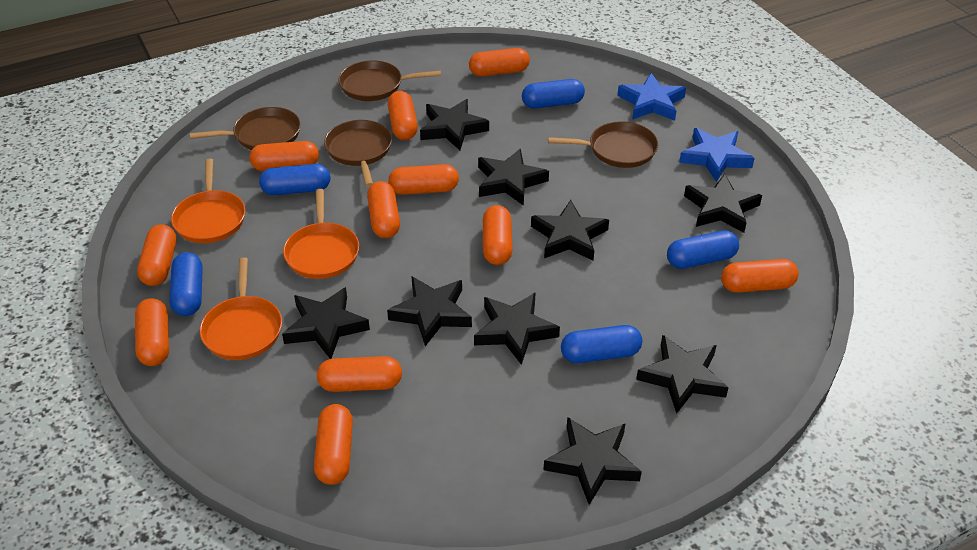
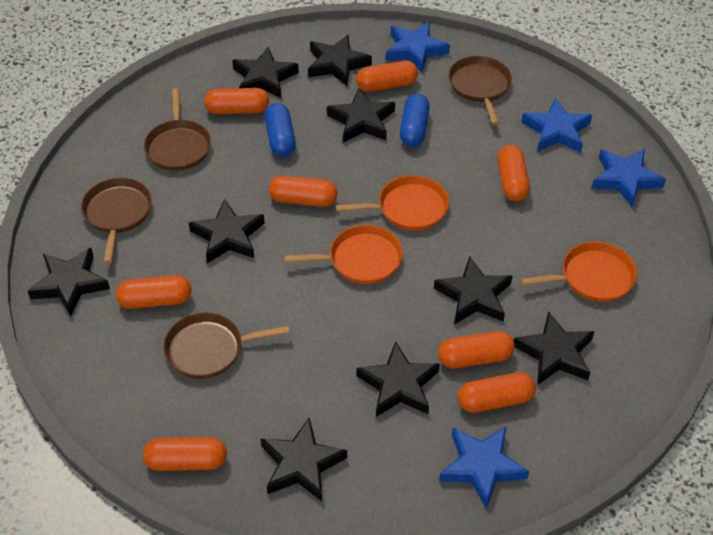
blue capsule: 5 -> 2
blue star: 2 -> 4
orange capsule: 11 -> 8

